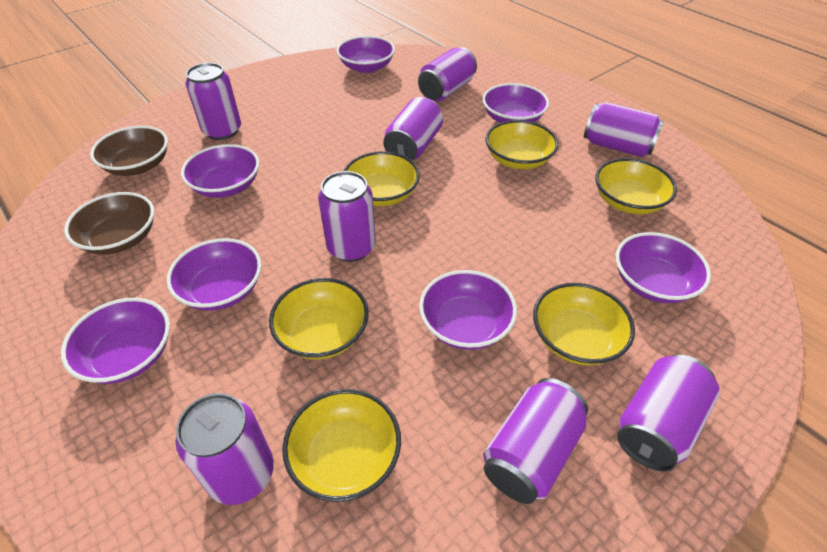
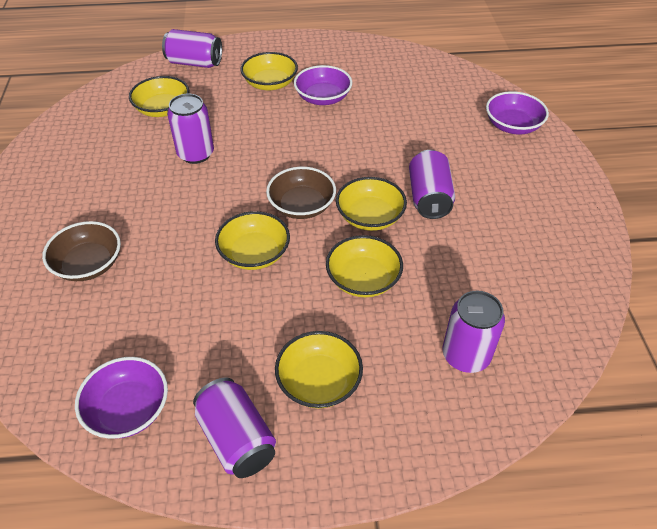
purple bowl: 7 -> 3
purple can: 8 -> 5

